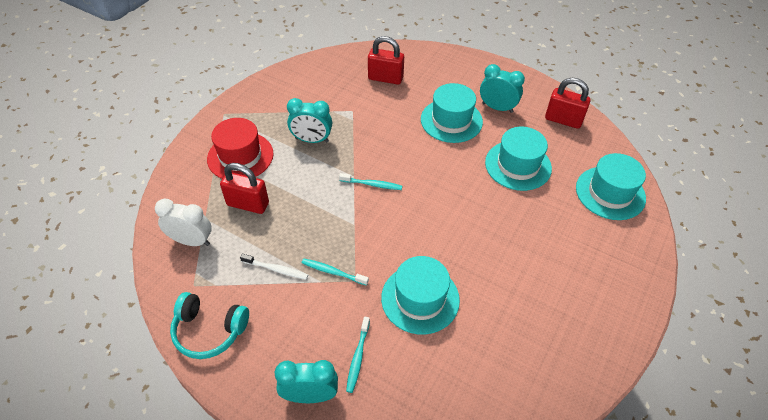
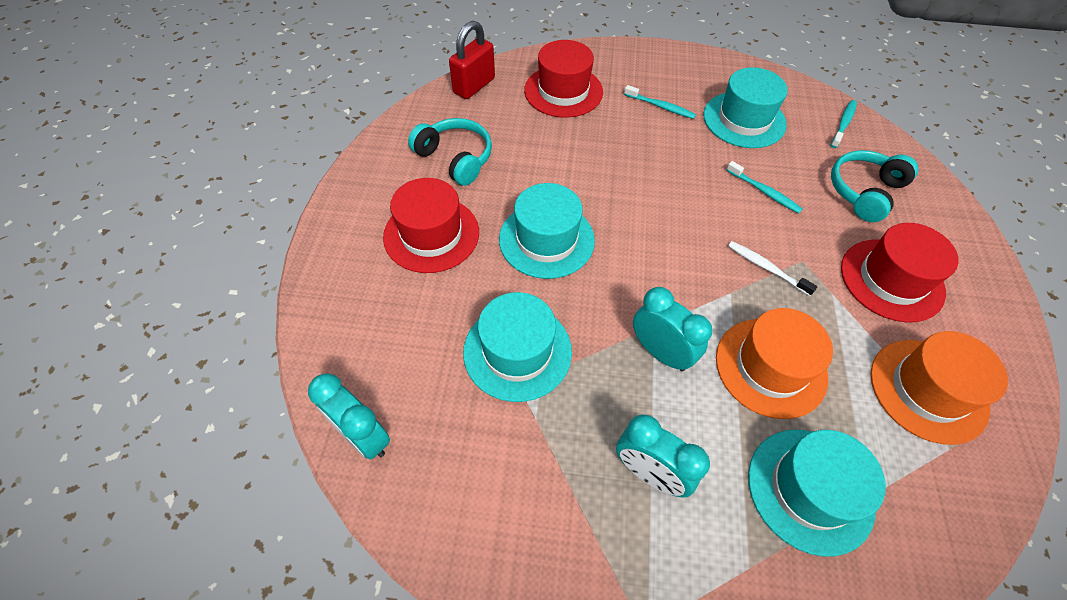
orange hat: 0 -> 2
red hat: 1 -> 3
red padlock: 3 -> 1
turquoise headphones: 1 -> 2
white clock: 1 -> 0

